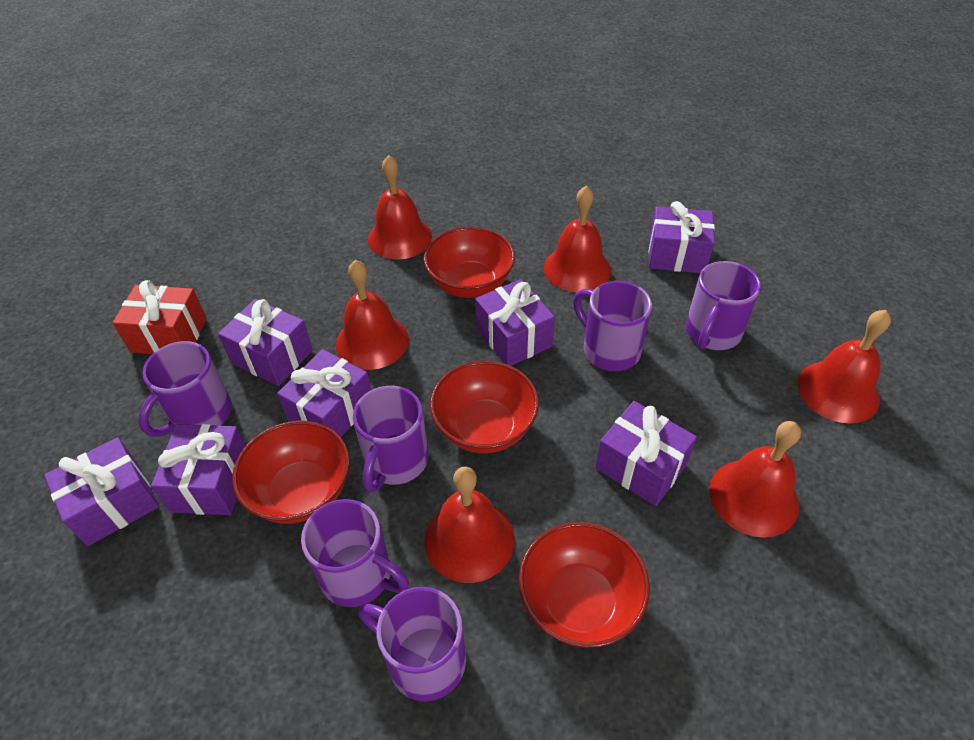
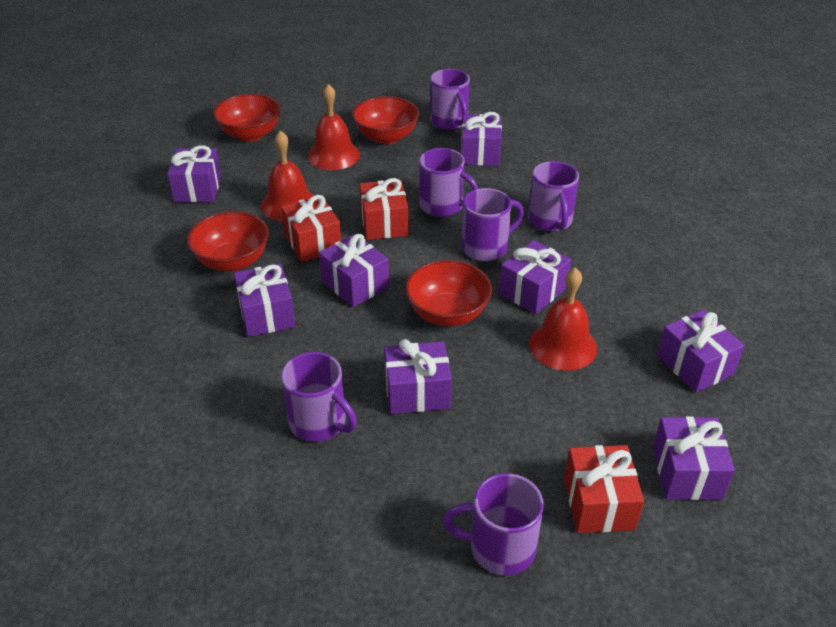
purple gift: 7 -> 8
red bell: 6 -> 3
red gift: 1 -> 3

